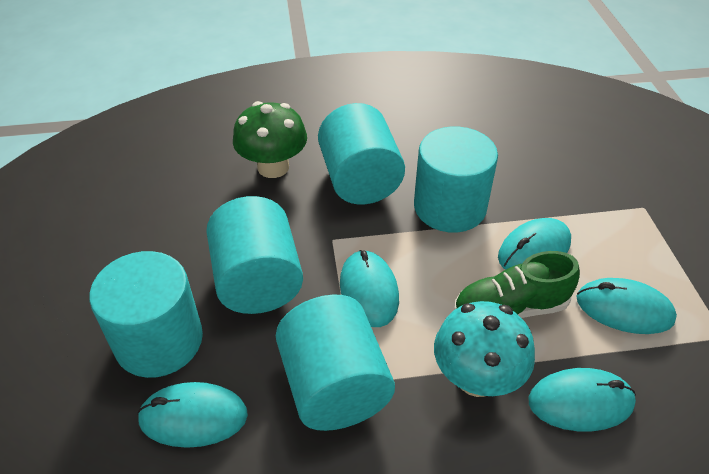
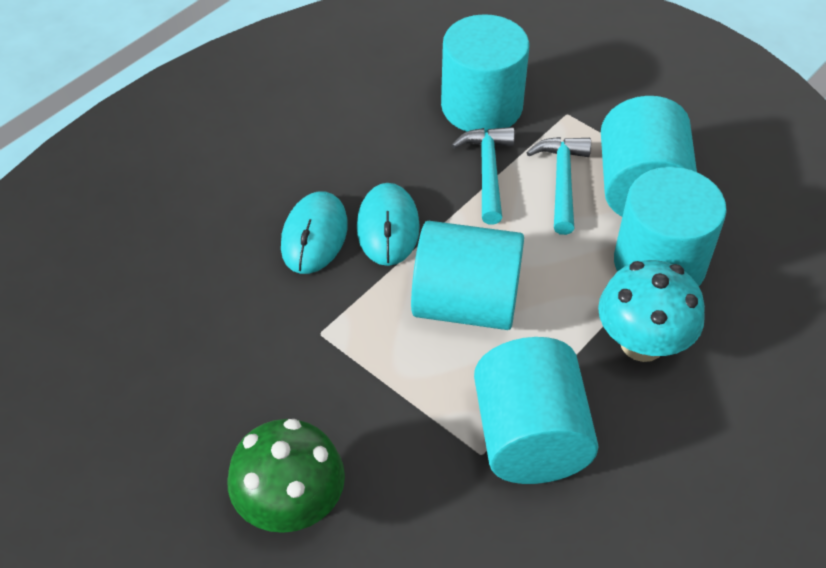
green shoe: 1 -> 0
turquoise hammer: 0 -> 2
turquoise mouse: 5 -> 2

